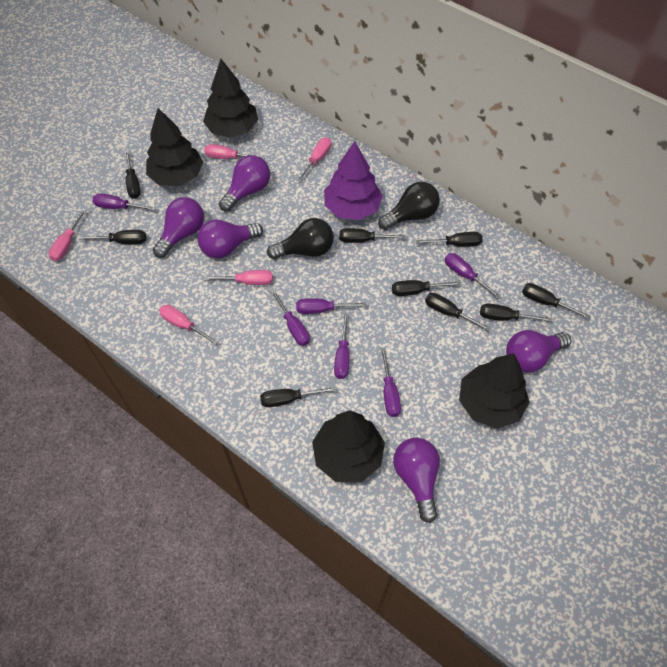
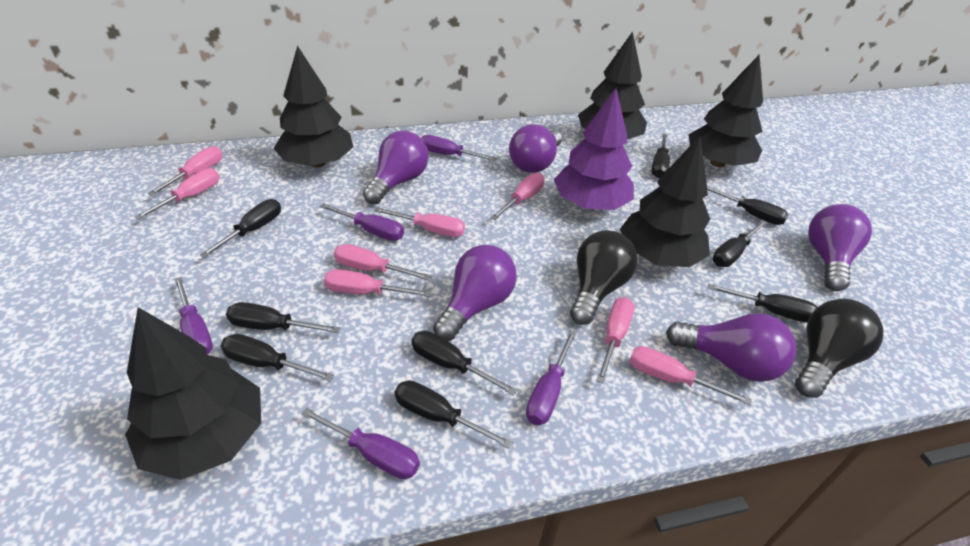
black tree: 4 -> 5
pink screwdriver: 5 -> 8
purple screwdriver: 6 -> 5

